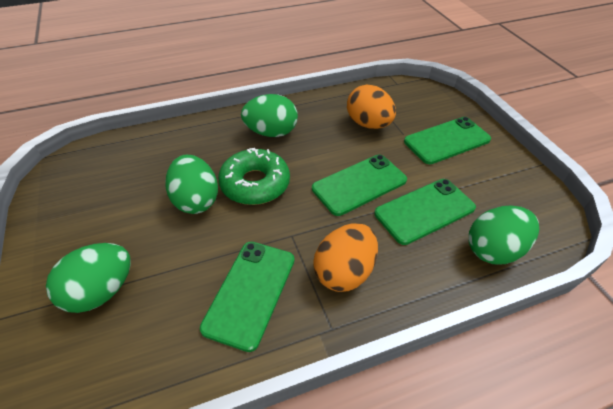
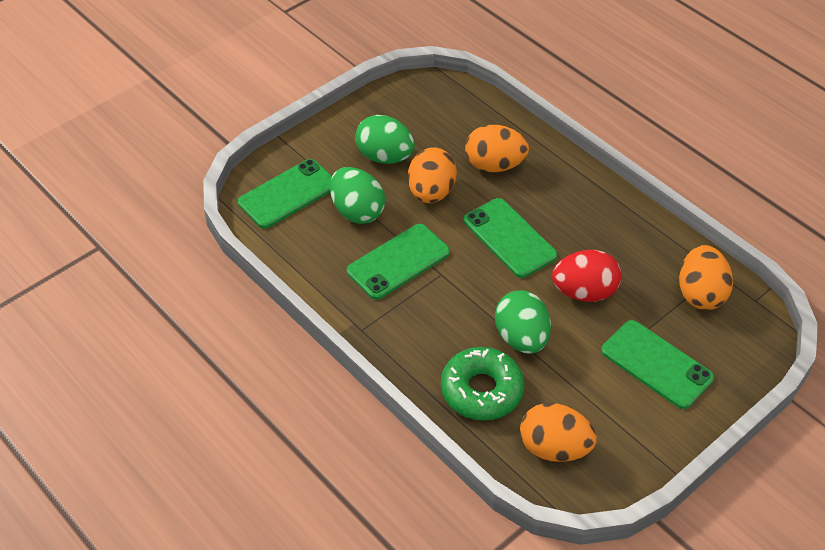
green egg: 4 -> 3
orange egg: 2 -> 4
red egg: 0 -> 1

